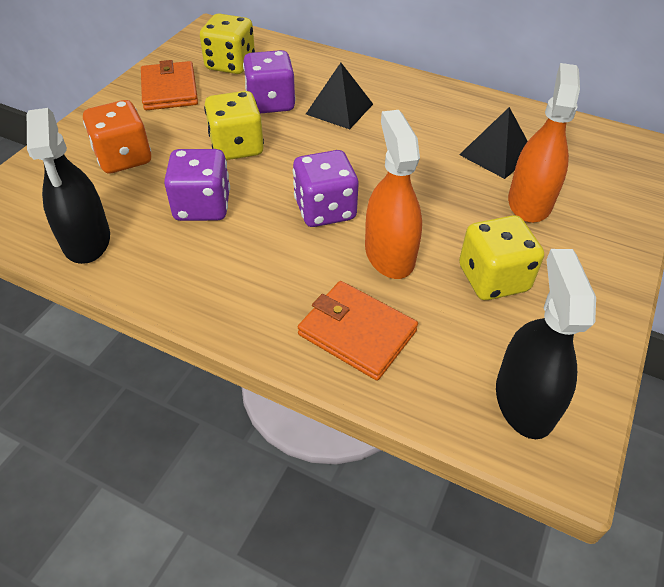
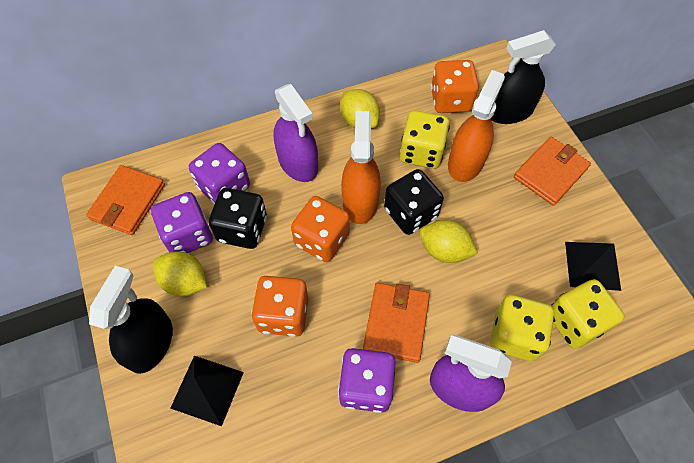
black dice: 0 -> 2
orange dice: 1 -> 3
orange wallet: 2 -> 3
purple spray bottle: 0 -> 2
yellow lemon: 0 -> 3

